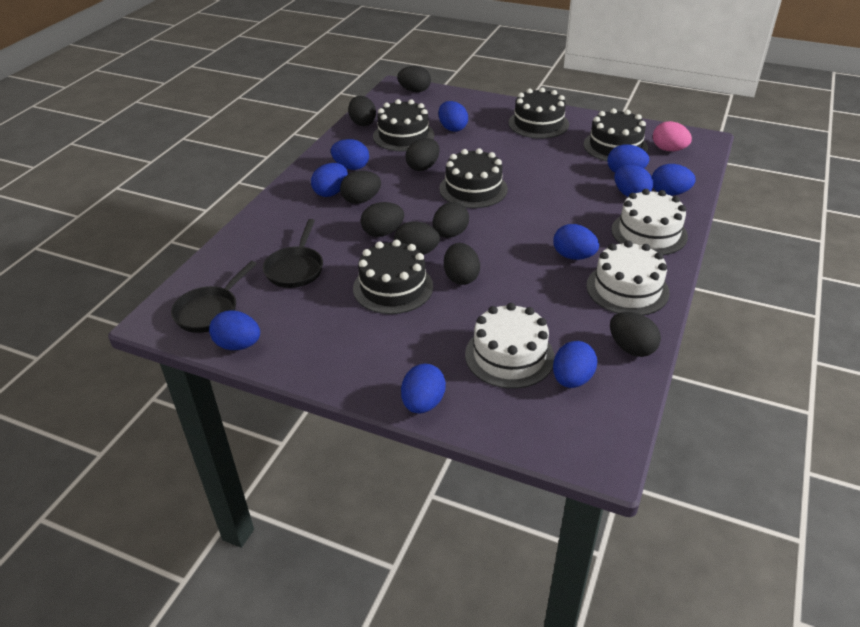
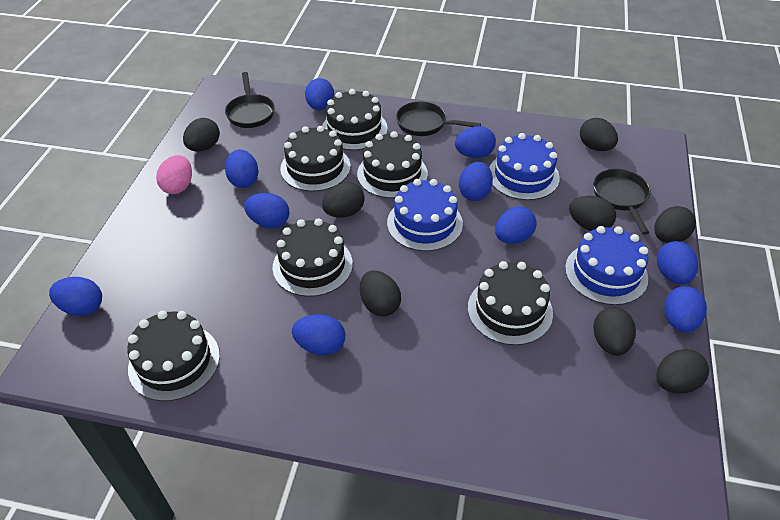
black cake: 5 -> 6
black egg: 9 -> 8
black pan: 2 -> 3
blue cake: 0 -> 3
white cake: 3 -> 0

